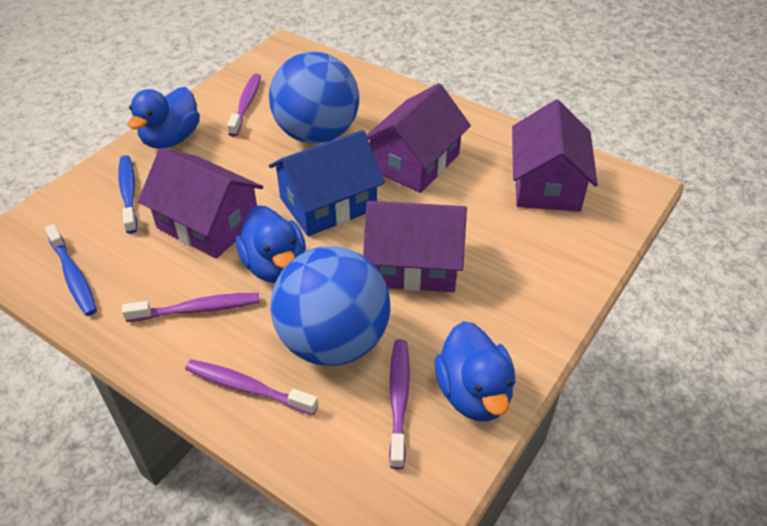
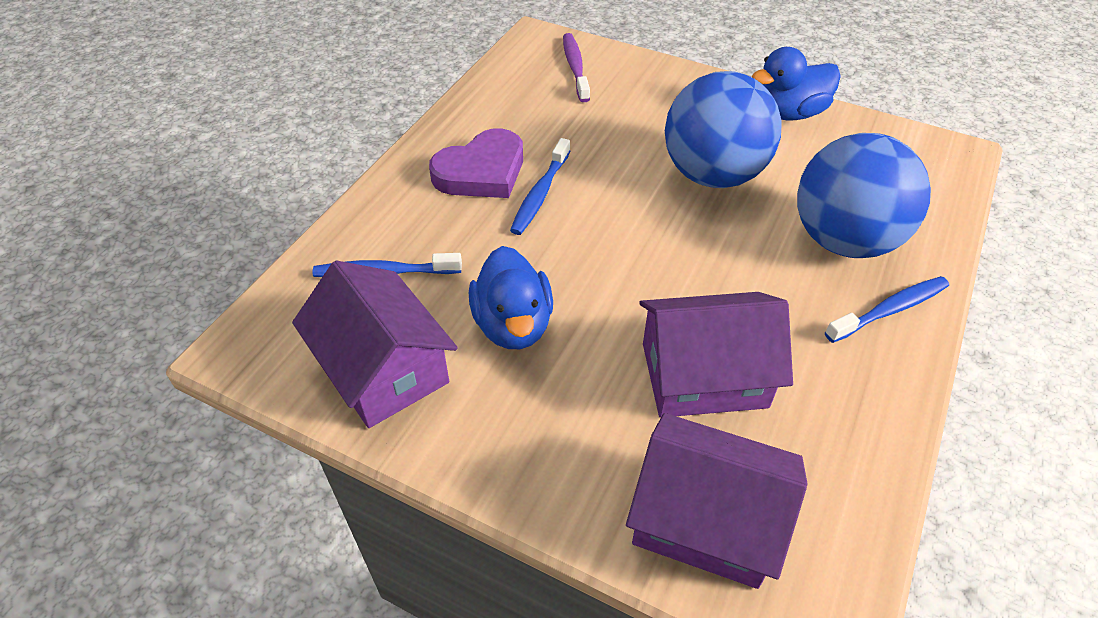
blue duck: 3 -> 2
blue house: 1 -> 0
blue toothbrush: 2 -> 3
purple heart: 0 -> 1
purple house: 4 -> 3
purple toothbrush: 4 -> 1

